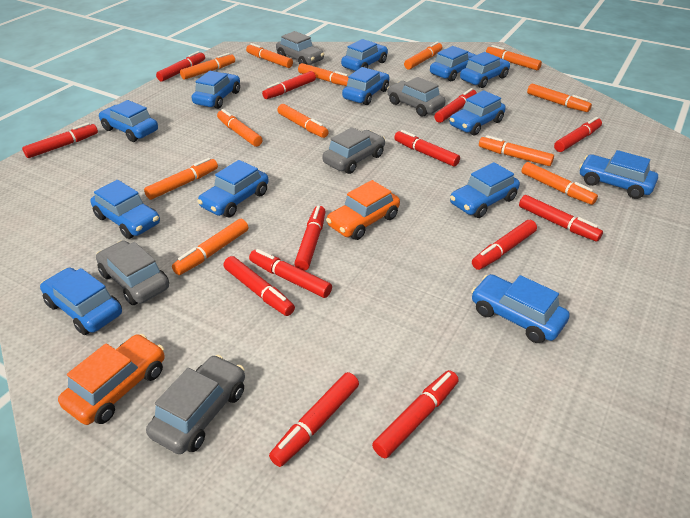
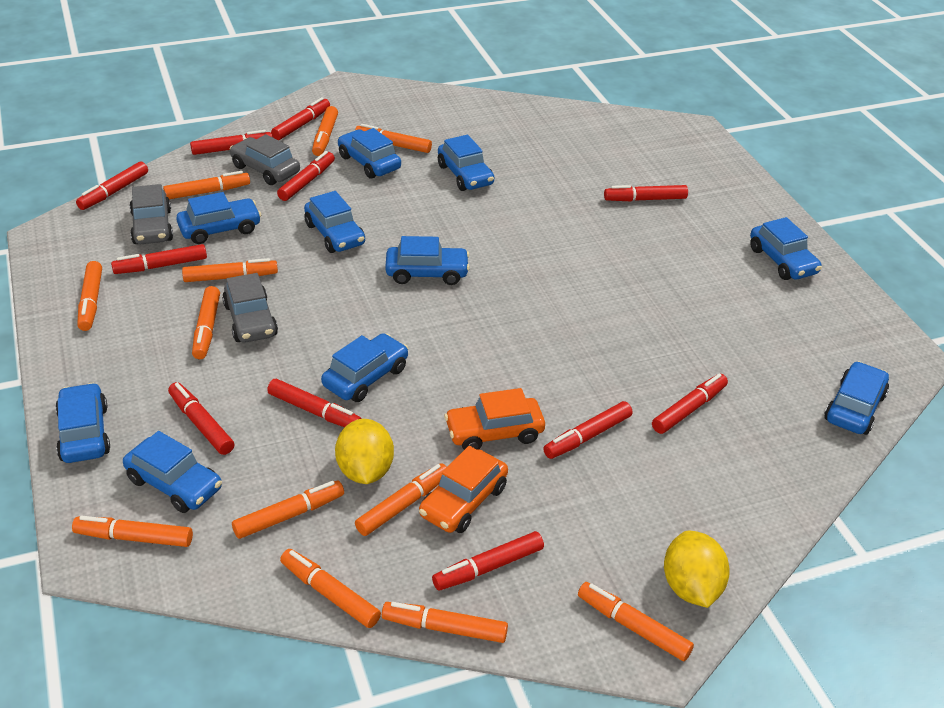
blue car: 13 -> 10
grey car: 5 -> 3
red marker: 13 -> 11
yellow lemon: 0 -> 2

